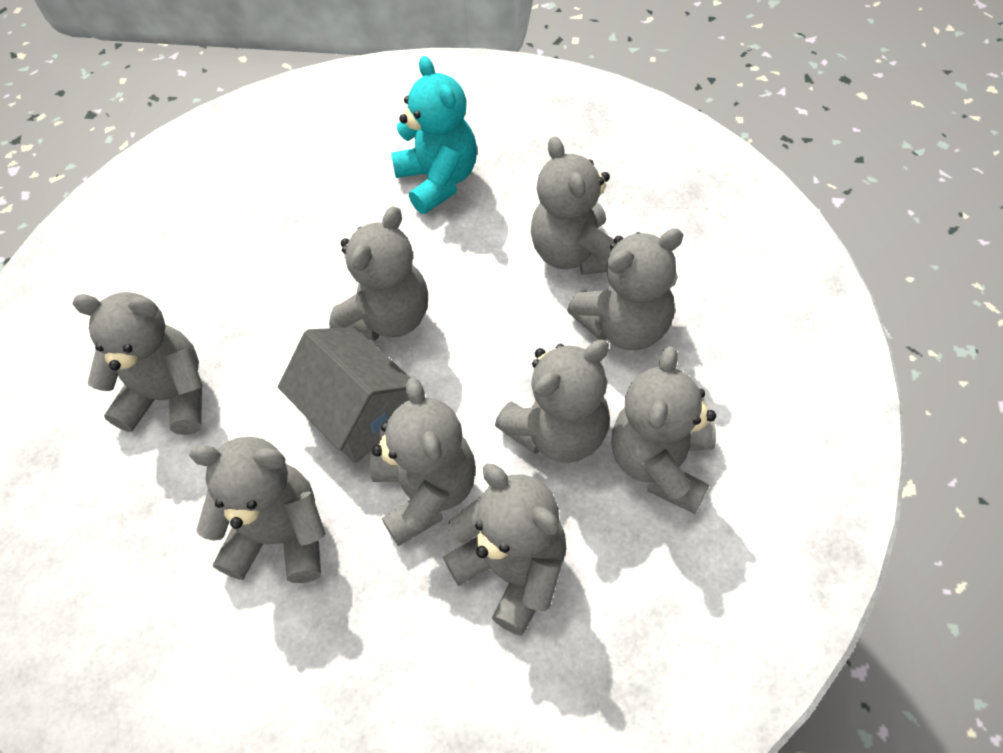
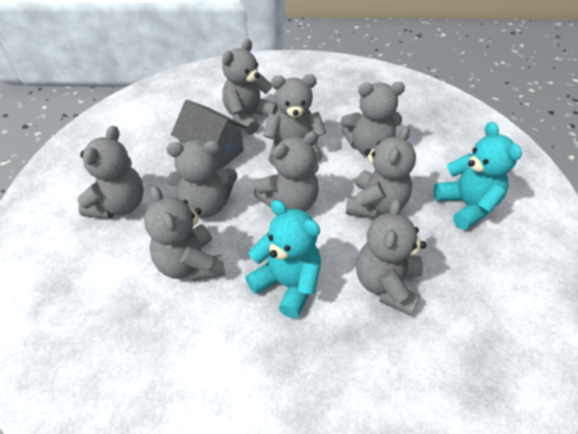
turquoise teddy bear: 1 -> 2

